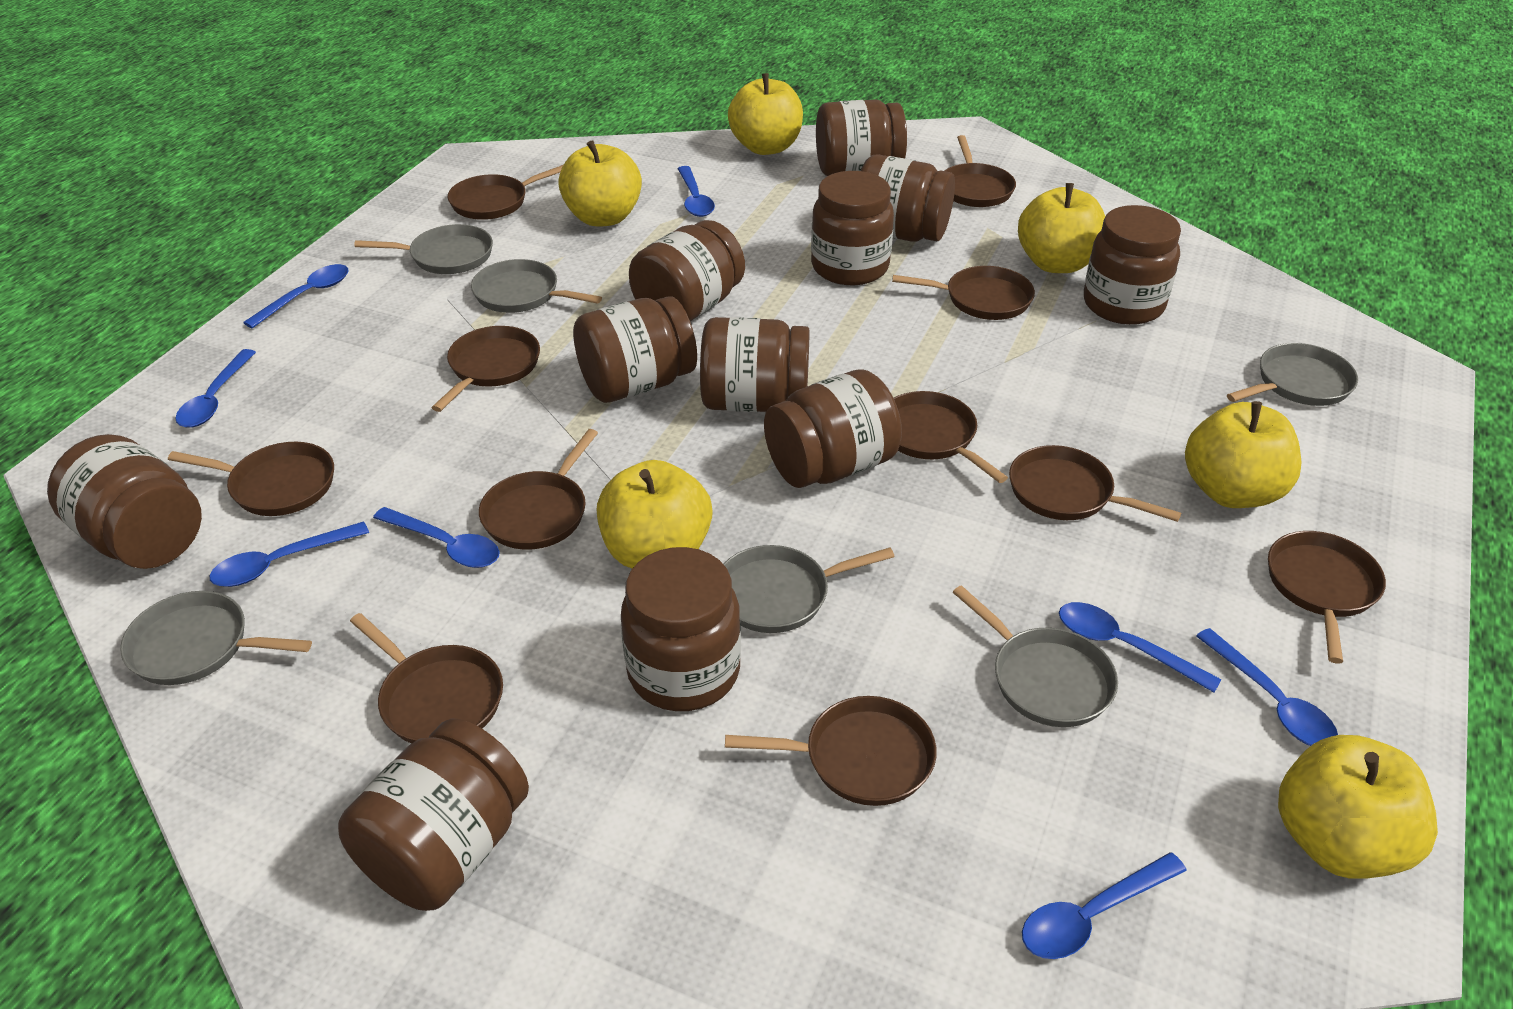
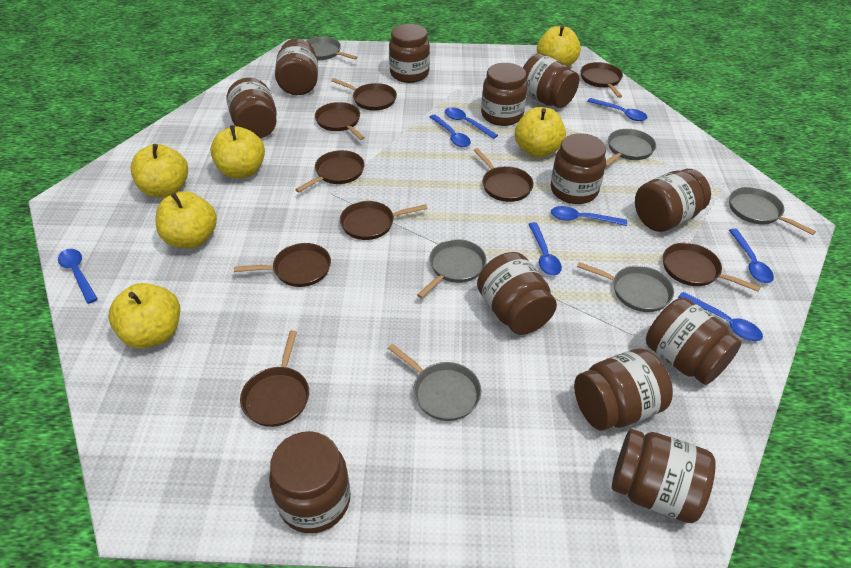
brown jar: 11 -> 12
brown pan: 11 -> 9

